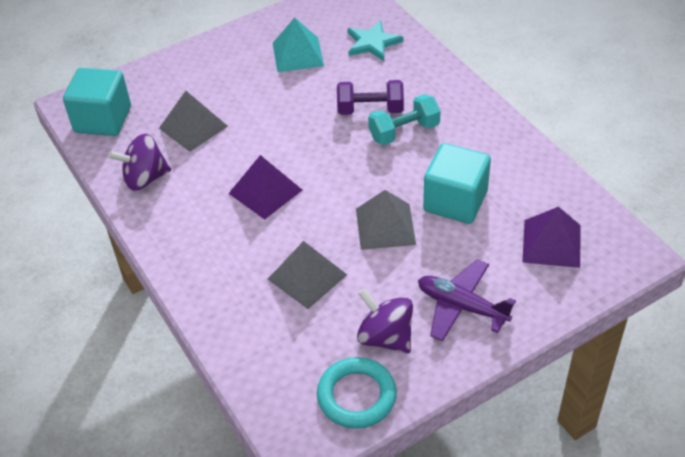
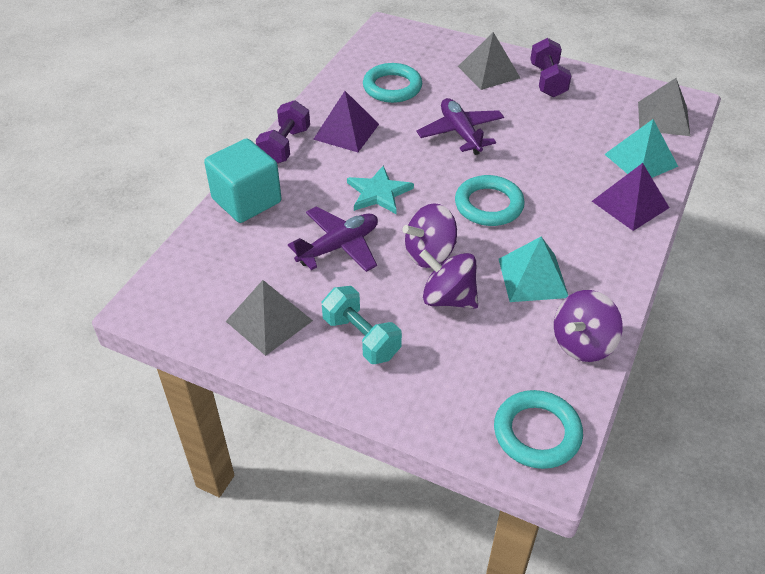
purple dumbbell: 1 -> 2
purple plane: 1 -> 2
purple spinning top: 2 -> 3
turquoise cube: 2 -> 1
turquoise pyramid: 1 -> 2
turquoise ring: 1 -> 3

